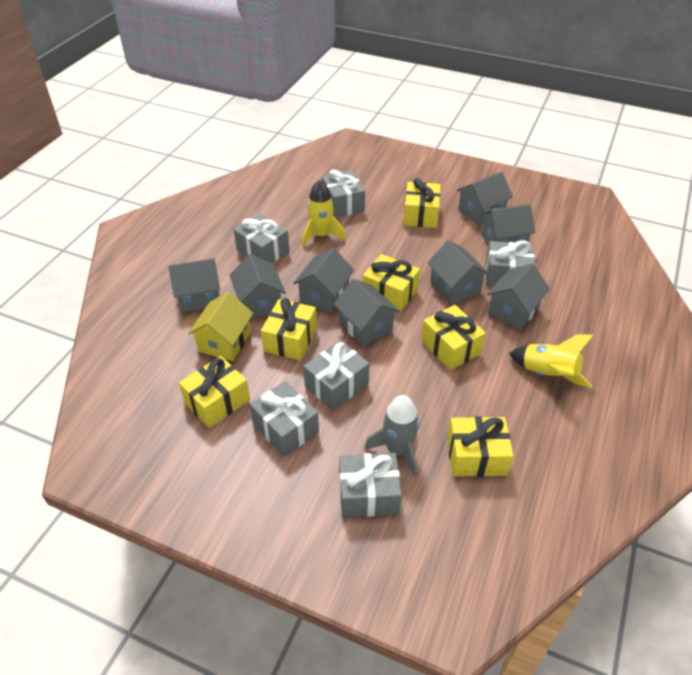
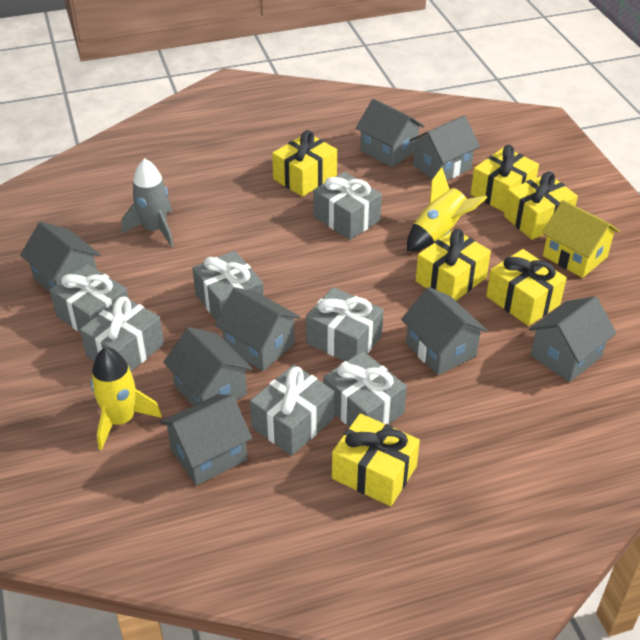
grey gift: 6 -> 7

